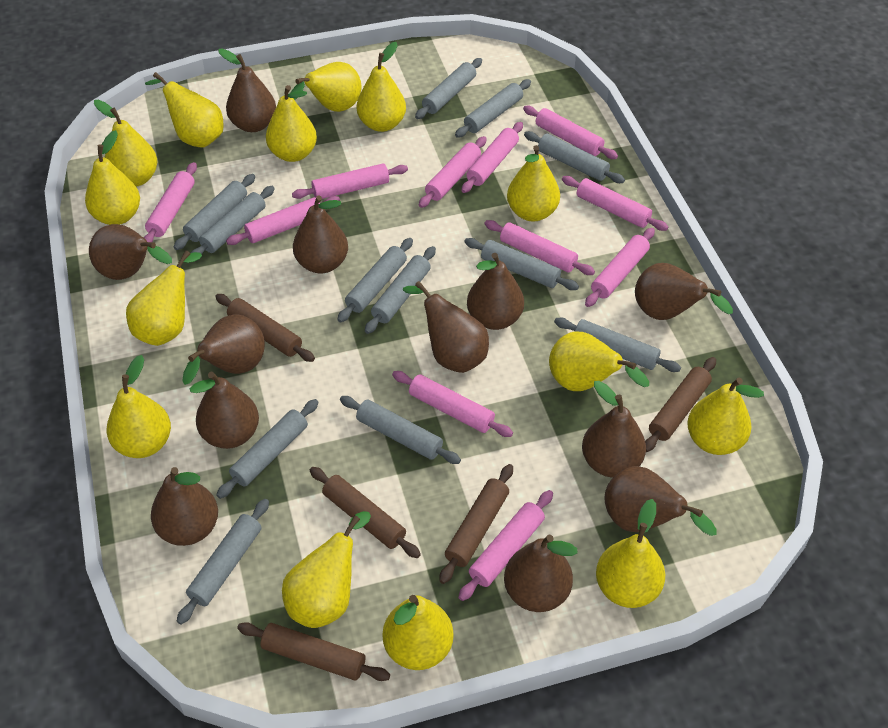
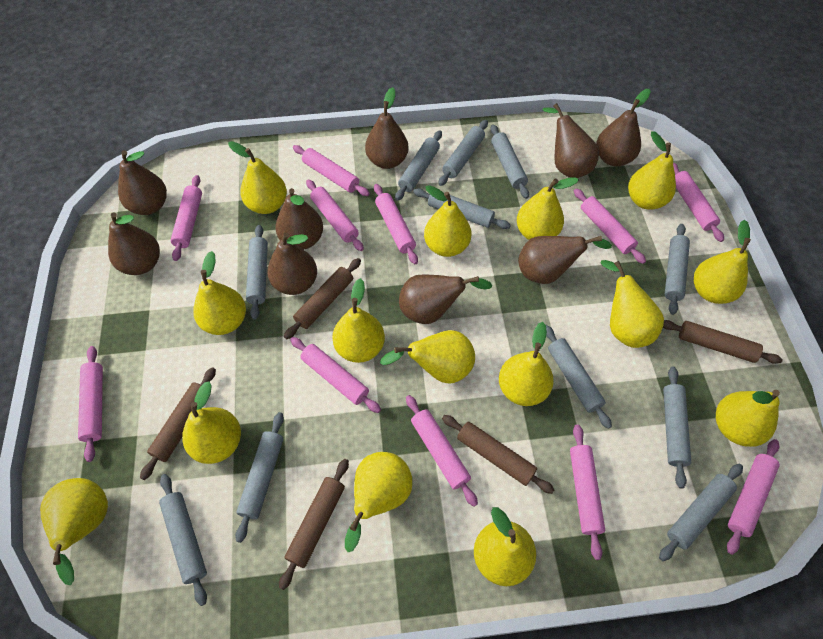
brown pear: 12 -> 9
grey rolling pin: 12 -> 11
yellow pear: 14 -> 15

